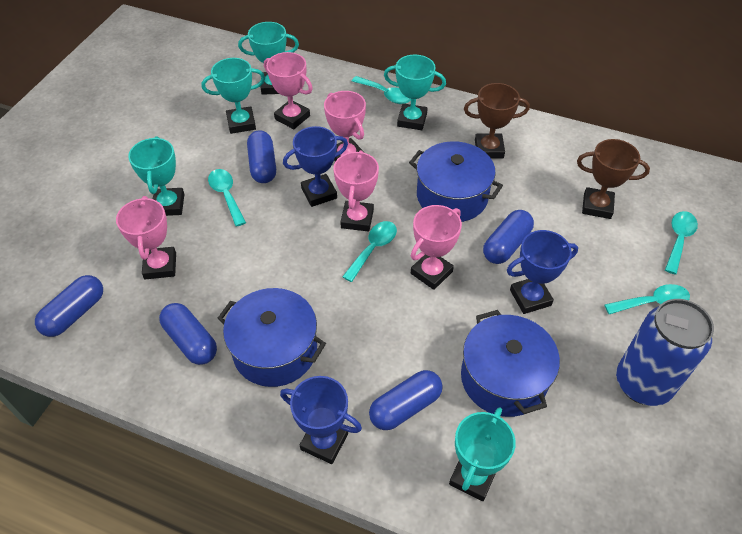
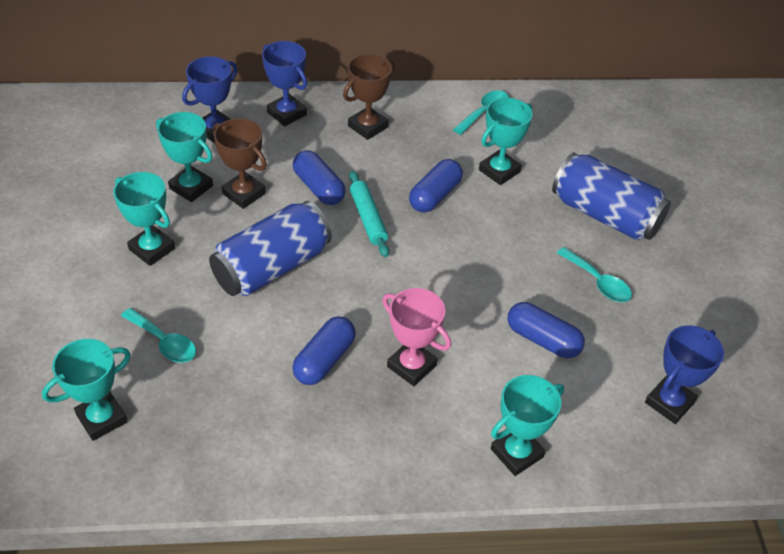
blue can: 1 -> 2
blue capsule: 5 -> 4
blue pot: 3 -> 0
pink trophy: 5 -> 1
turquoise rolling pin: 0 -> 1
turquoise spoon: 5 -> 3

